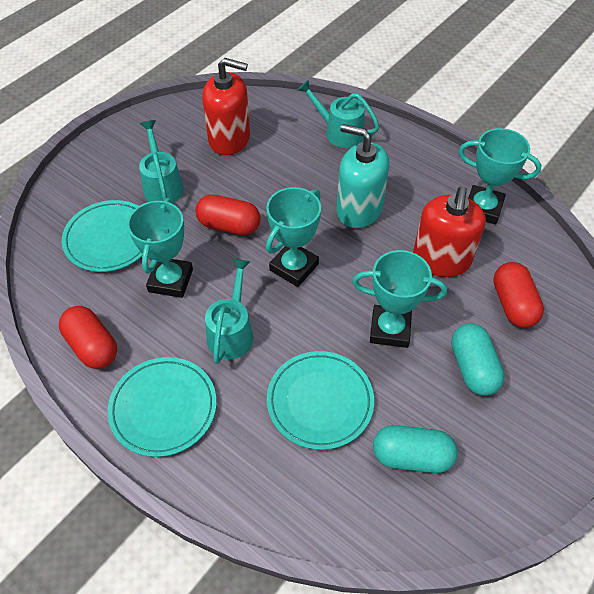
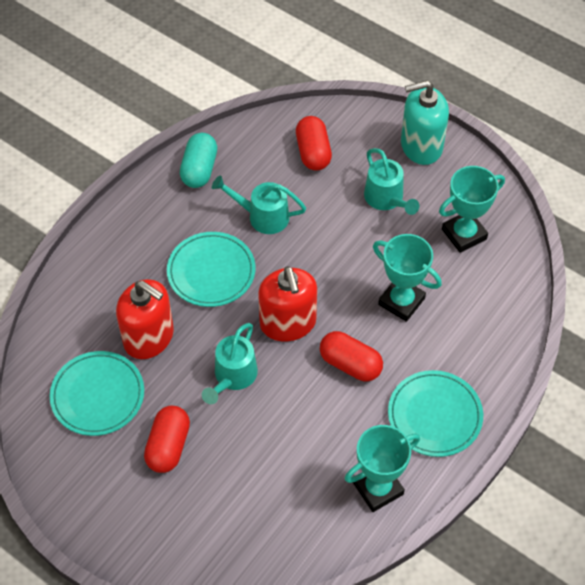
turquoise capsule: 2 -> 1
turquoise trophy: 4 -> 3

